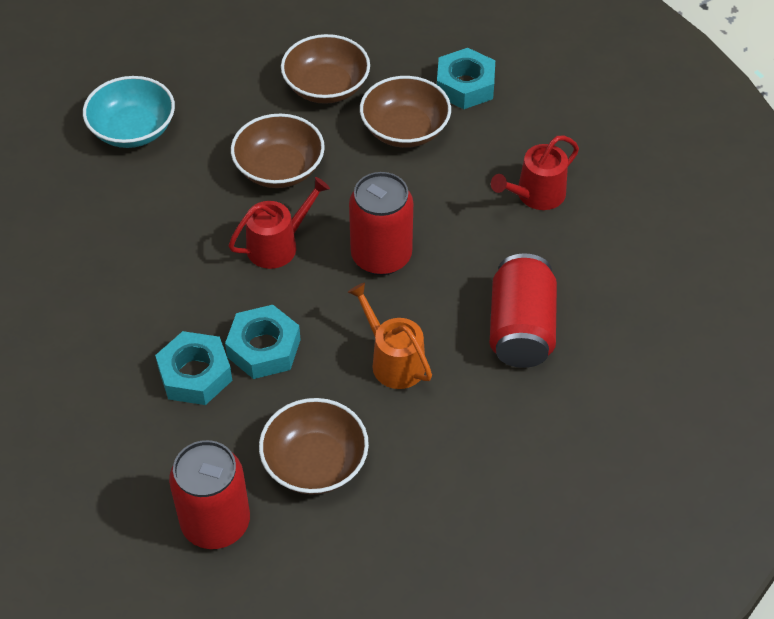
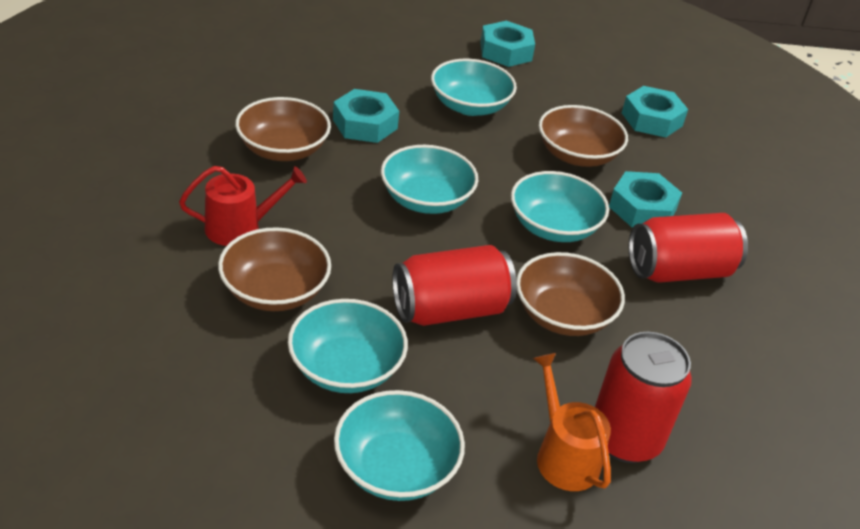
red watering can: 2 -> 1
turquoise bowl: 1 -> 5
turquoise nut: 3 -> 4

